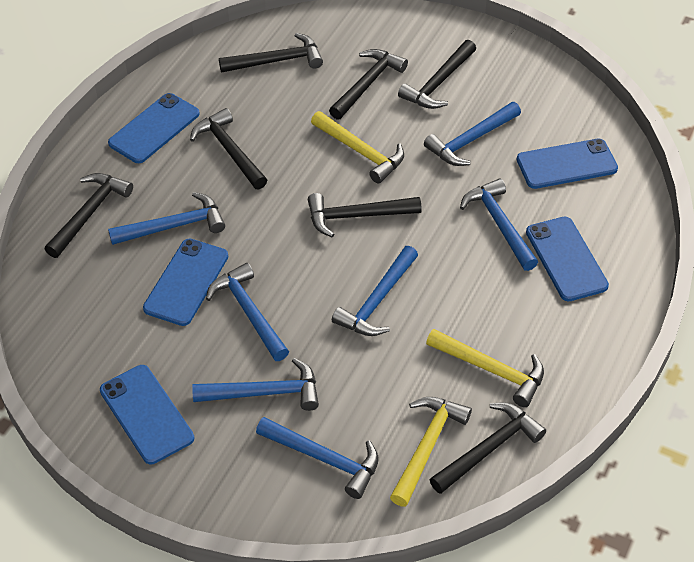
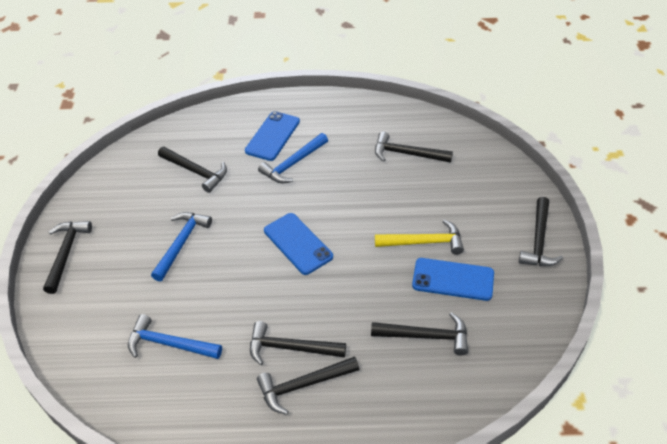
blue hammer: 7 -> 3
blue phone: 5 -> 3
yellow hammer: 3 -> 1

